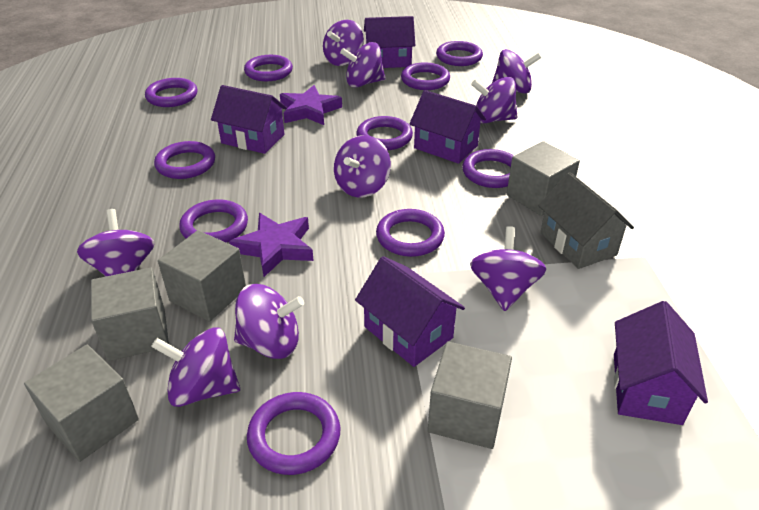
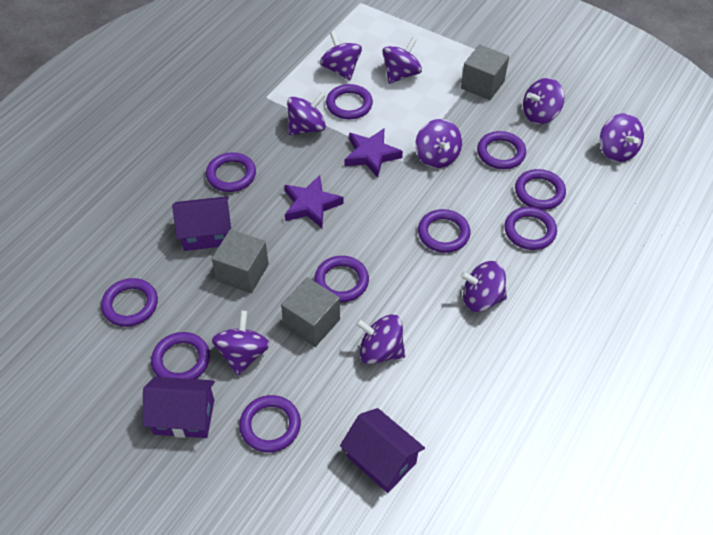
grey cube: 5 -> 3
grey house: 1 -> 0
purple house: 5 -> 3

